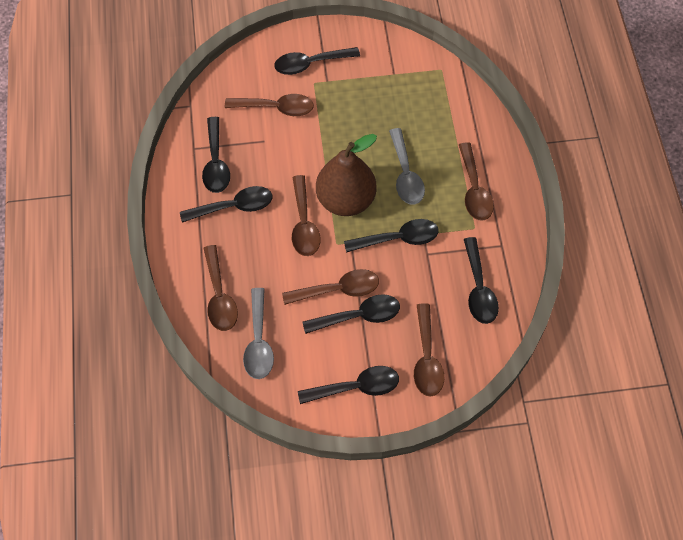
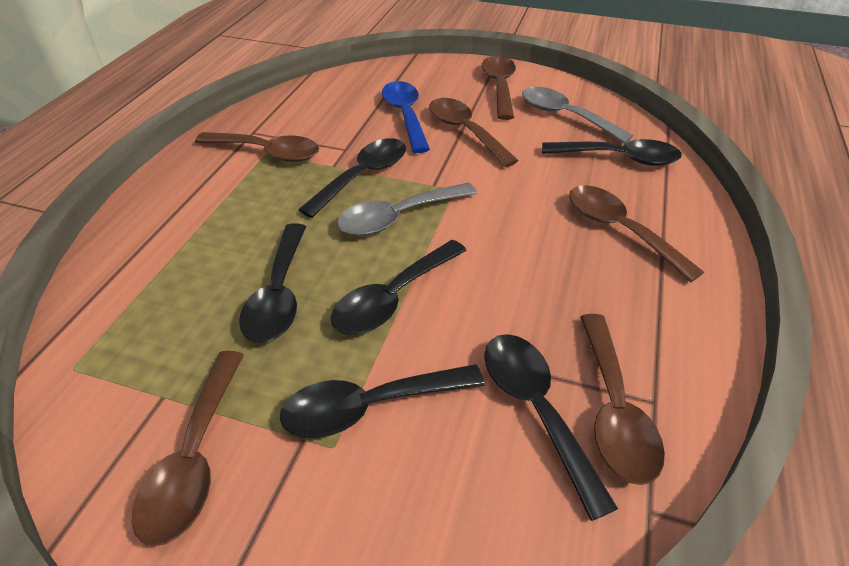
black spoon: 7 -> 6
blue spoon: 0 -> 1
brown pear: 1 -> 0

